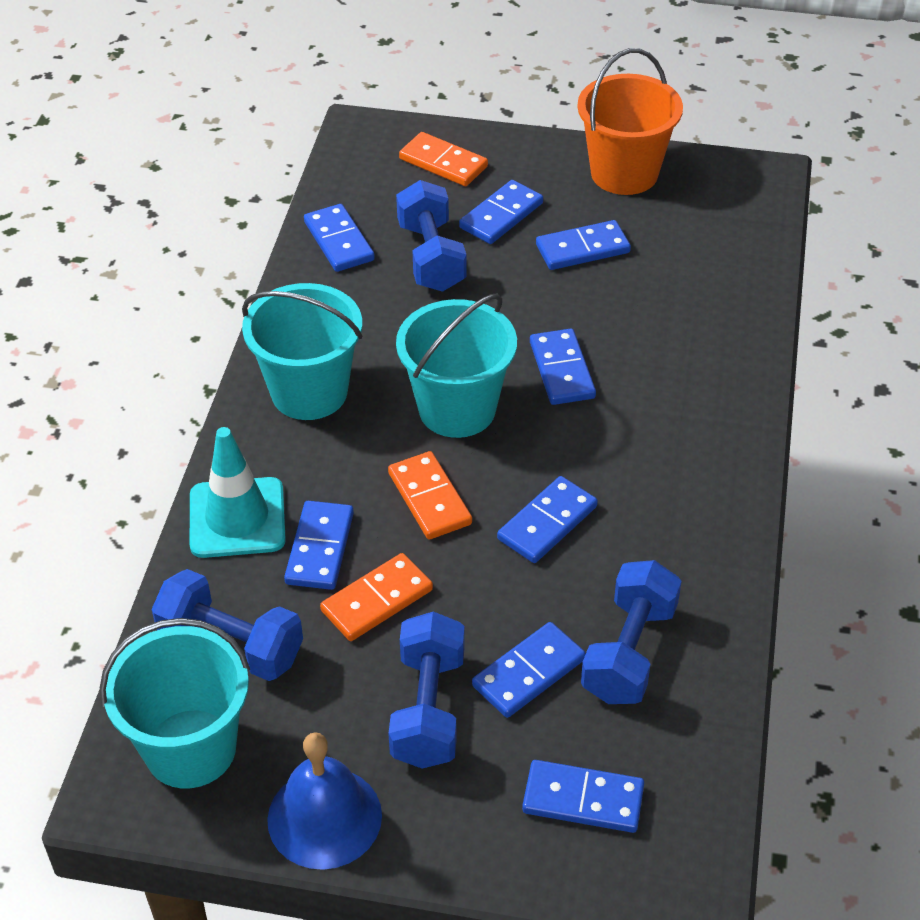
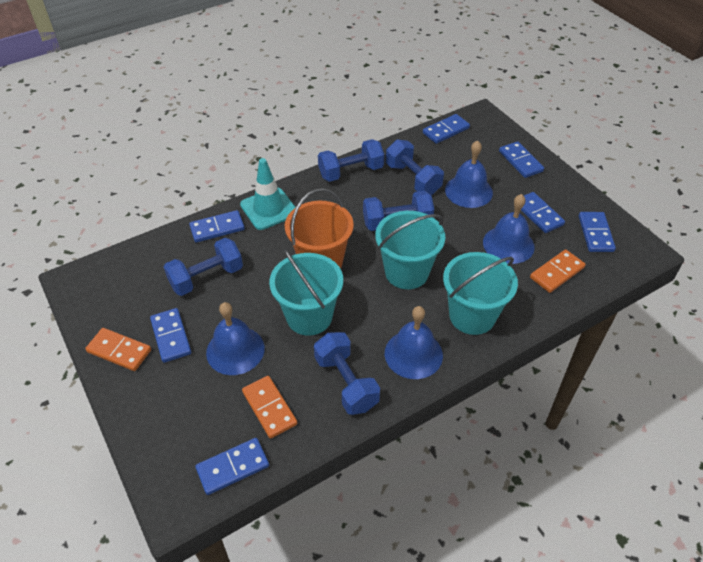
blue bell: 1 -> 4
blue domino: 8 -> 7
blue dumbbell: 4 -> 5

